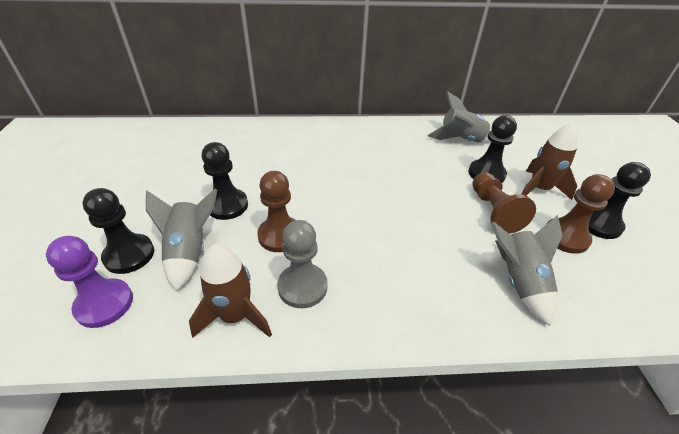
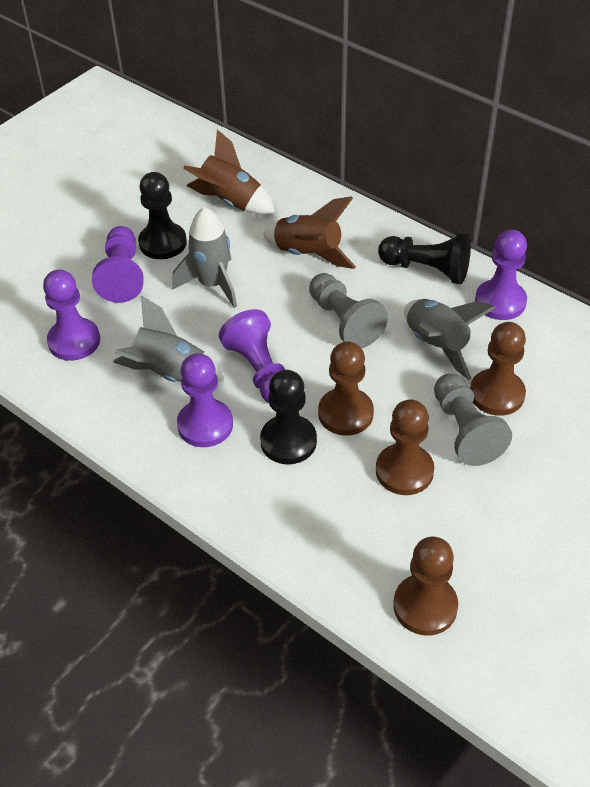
black pawn: 4 -> 3
brown pawn: 3 -> 4
grey pawn: 1 -> 2
purple pawn: 1 -> 5

